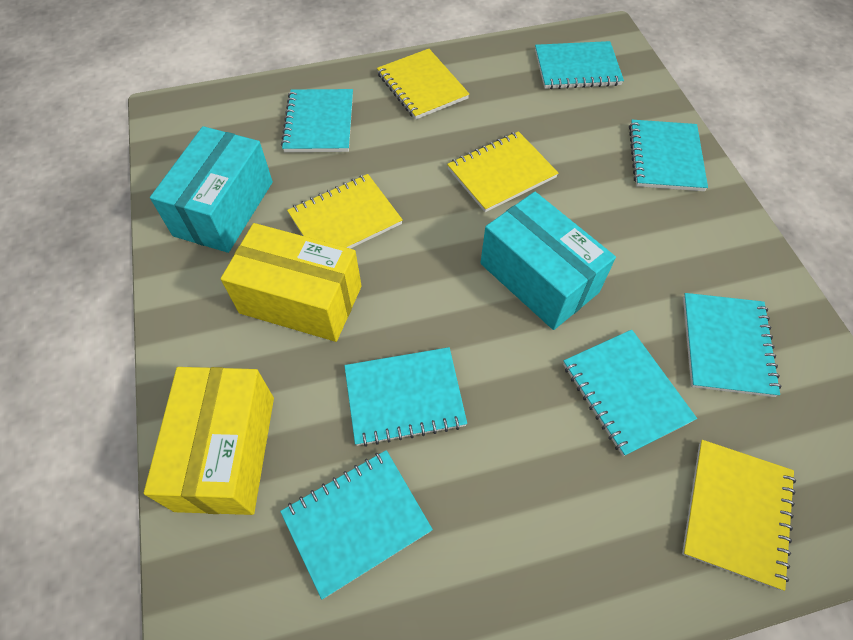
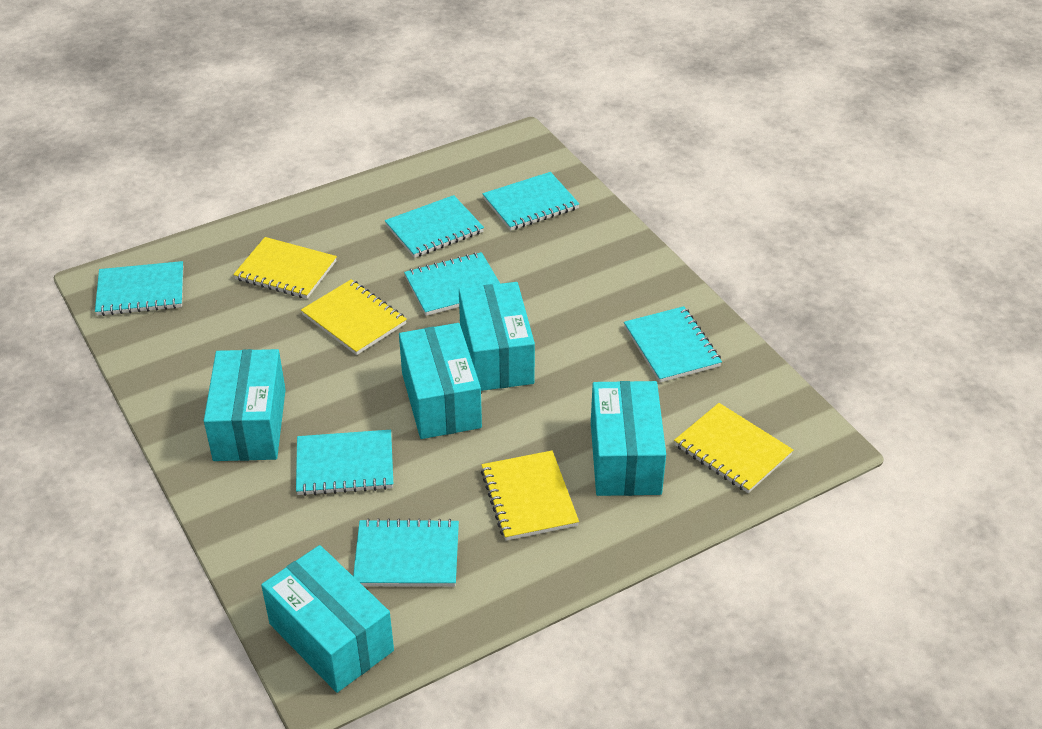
turquoise box: 2 -> 5
yellow box: 2 -> 0

